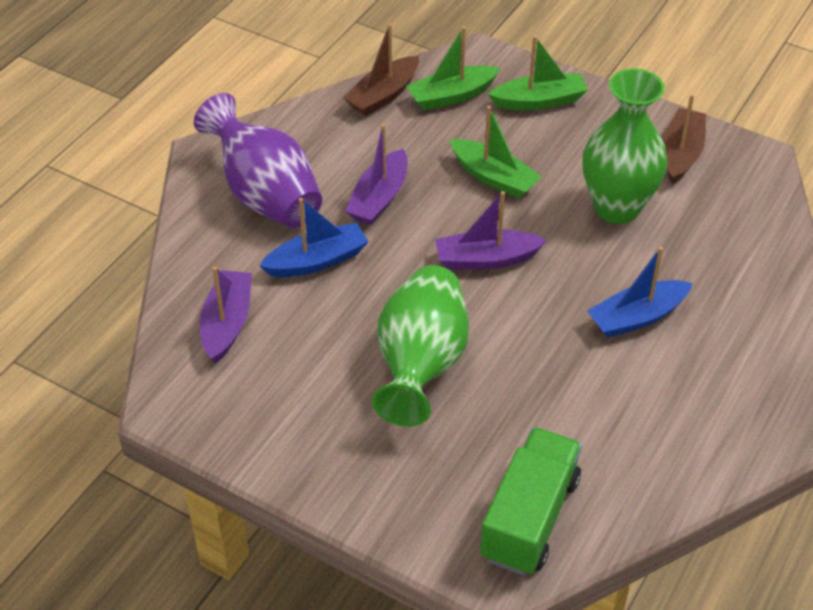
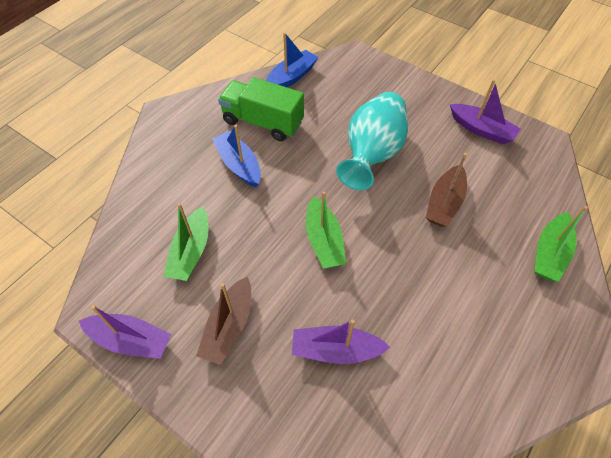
green vase: 2 -> 0
purple vase: 1 -> 0
turquoise vase: 0 -> 1

